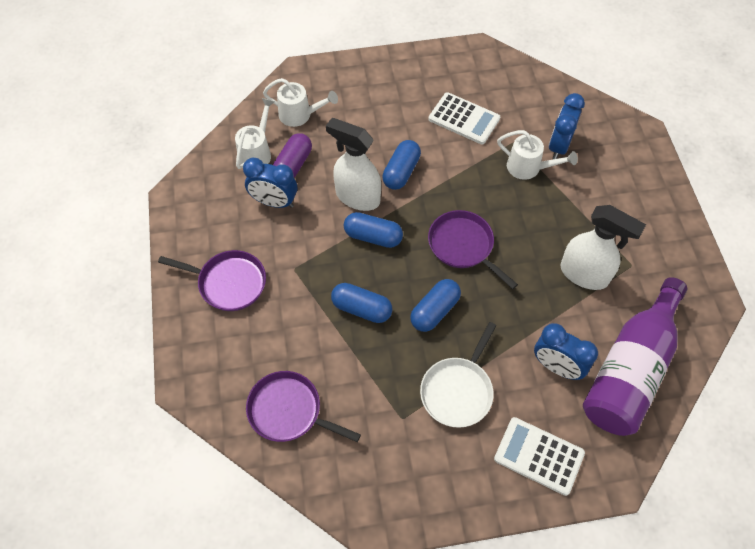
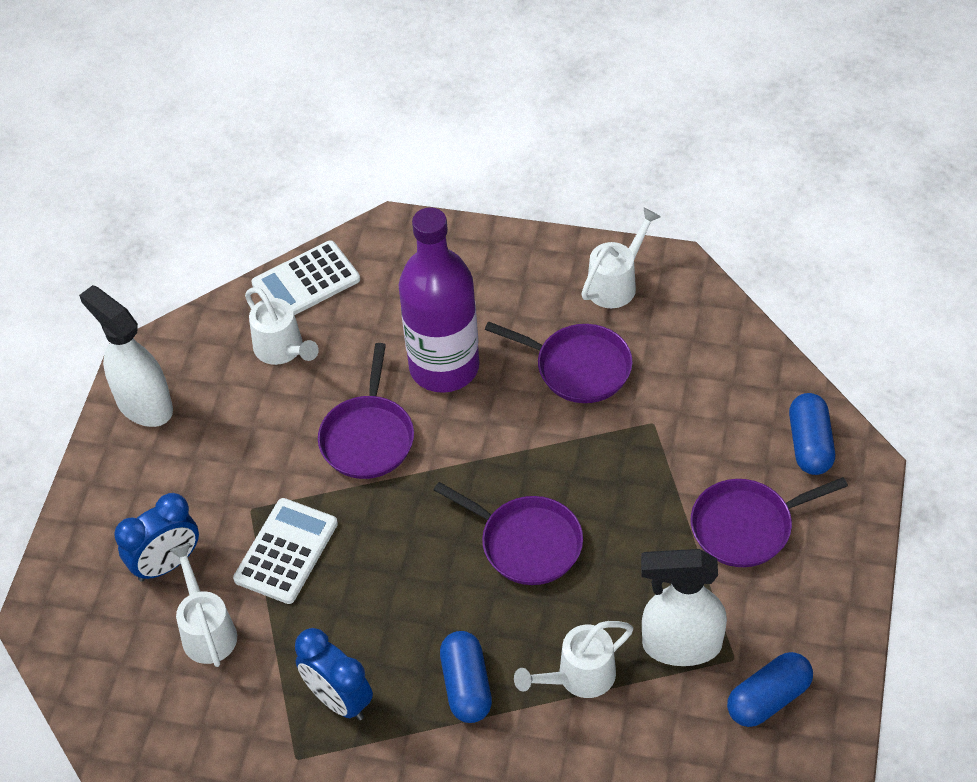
blue capsule: 4 -> 3
blue clock: 3 -> 2
purple capsule: 1 -> 0
purple pan: 3 -> 4
white pan: 1 -> 0
white watering can: 3 -> 4

